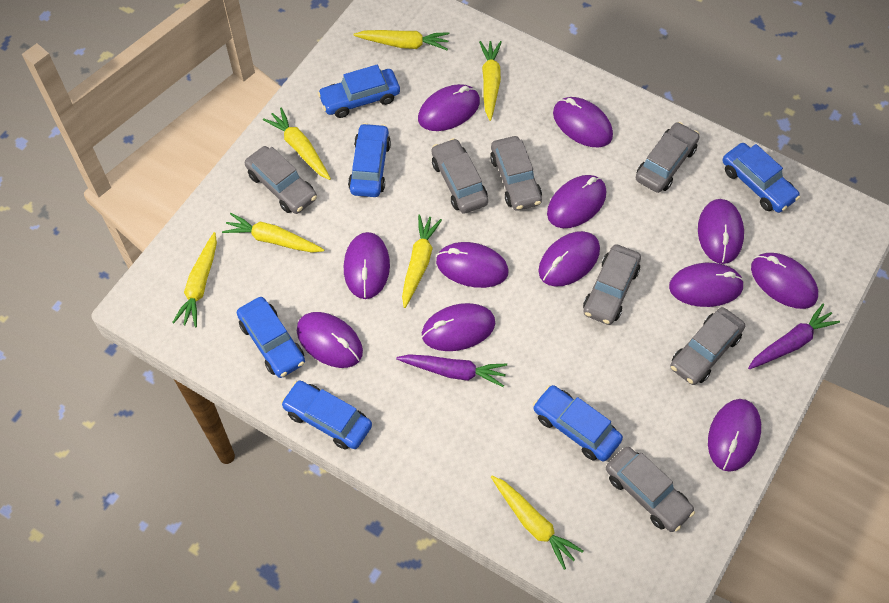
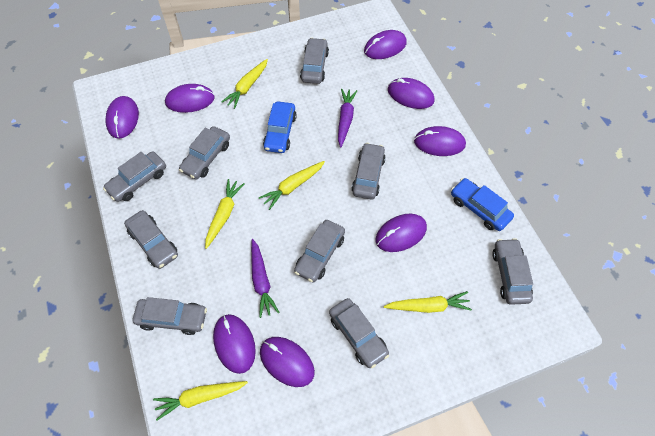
blue car: 6 -> 2
grey car: 7 -> 9
purple mouse: 12 -> 8
yellow carrot: 7 -> 5

